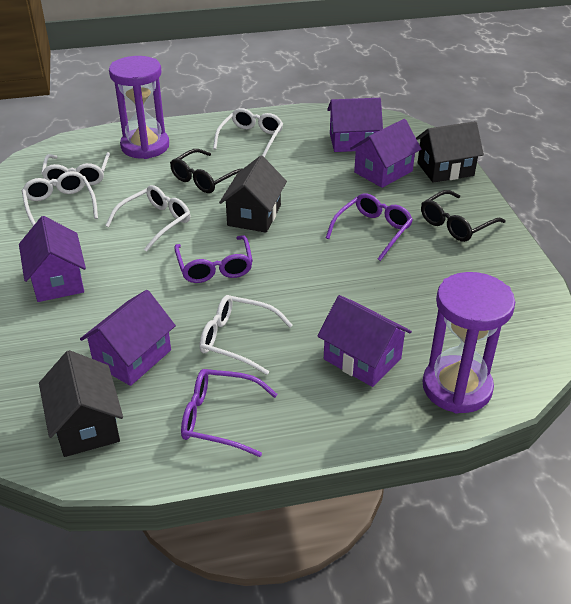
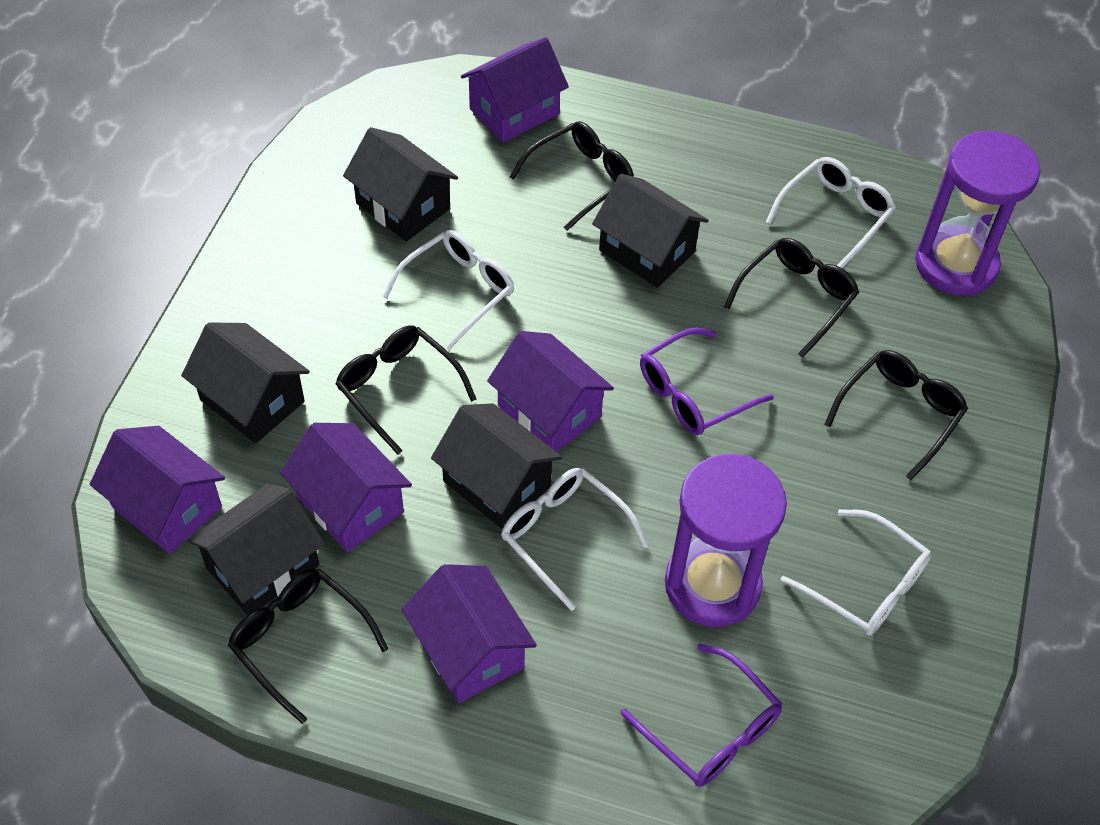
black glasses: 2 -> 5
black house: 3 -> 5
purple glasses: 3 -> 2
white glasses: 5 -> 4

